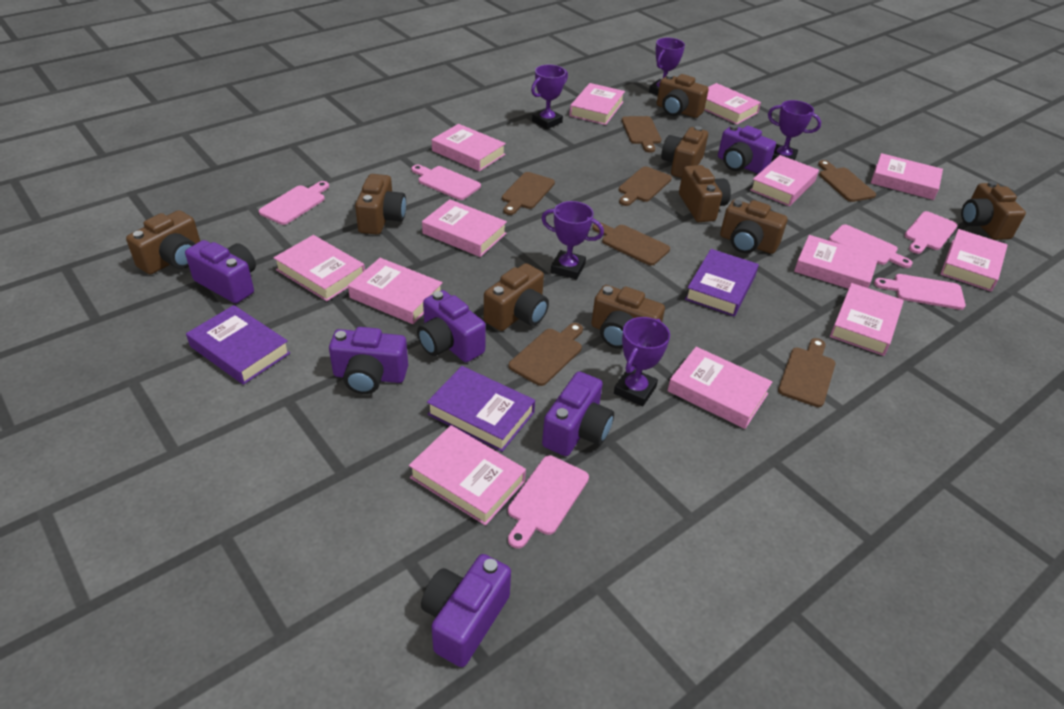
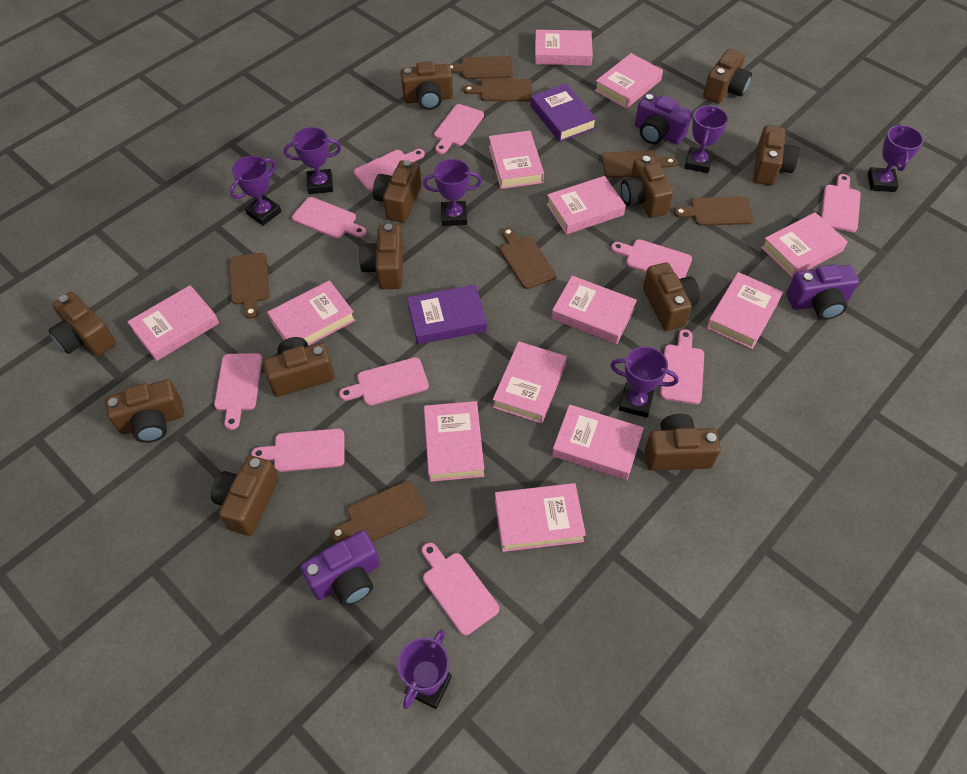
brown camera: 9 -> 12
pink cutting board: 6 -> 10
purple book: 3 -> 2
purple camera: 6 -> 3
purple trophy: 5 -> 7

